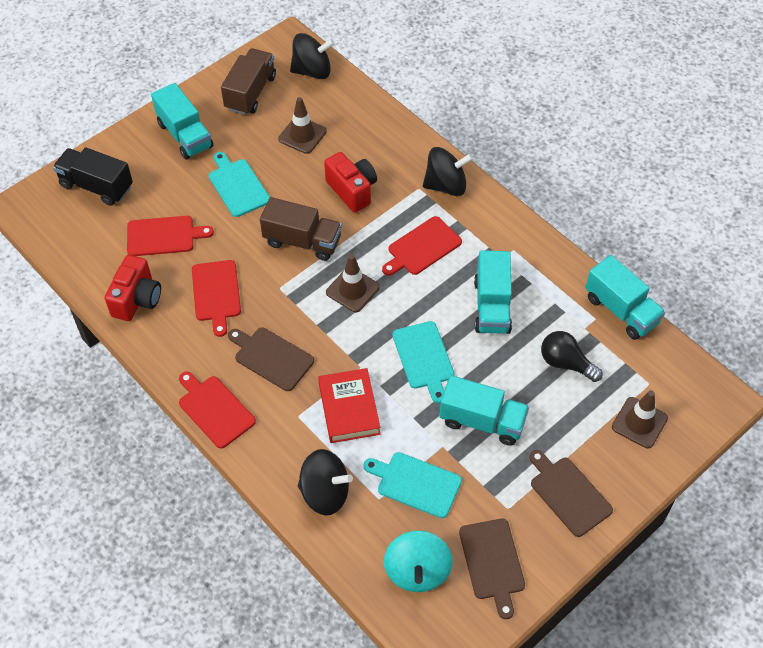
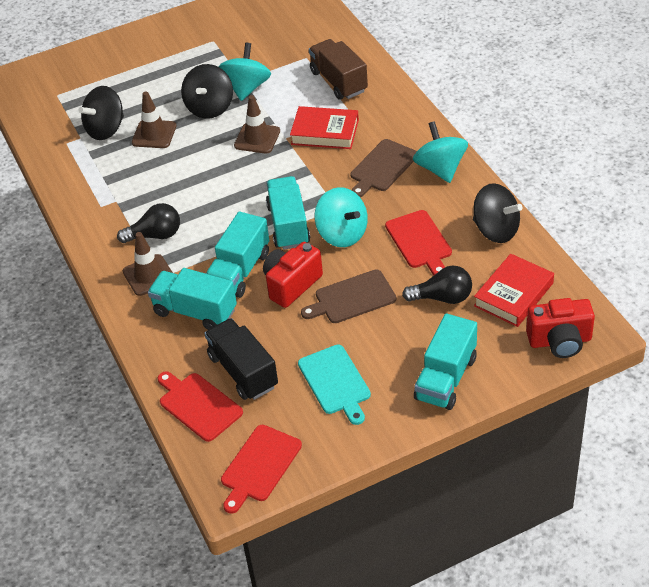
black light bulb: 1 -> 2
brown cutting board: 3 -> 2
brown truck: 2 -> 1
red book: 1 -> 2
red cutting board: 4 -> 3
turquoise cutting board: 3 -> 1
turquoise spinning top: 1 -> 3

